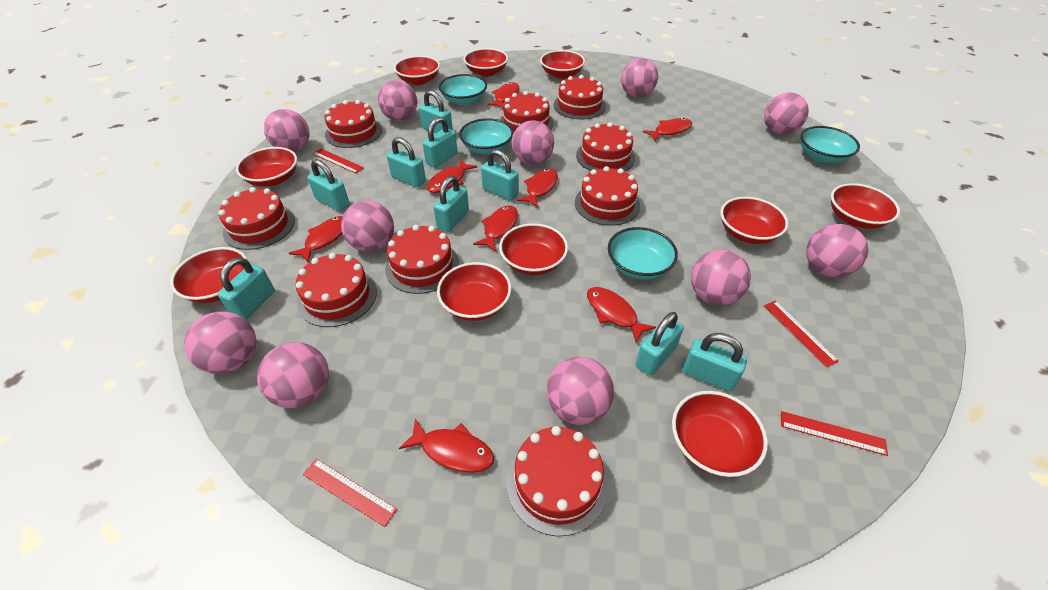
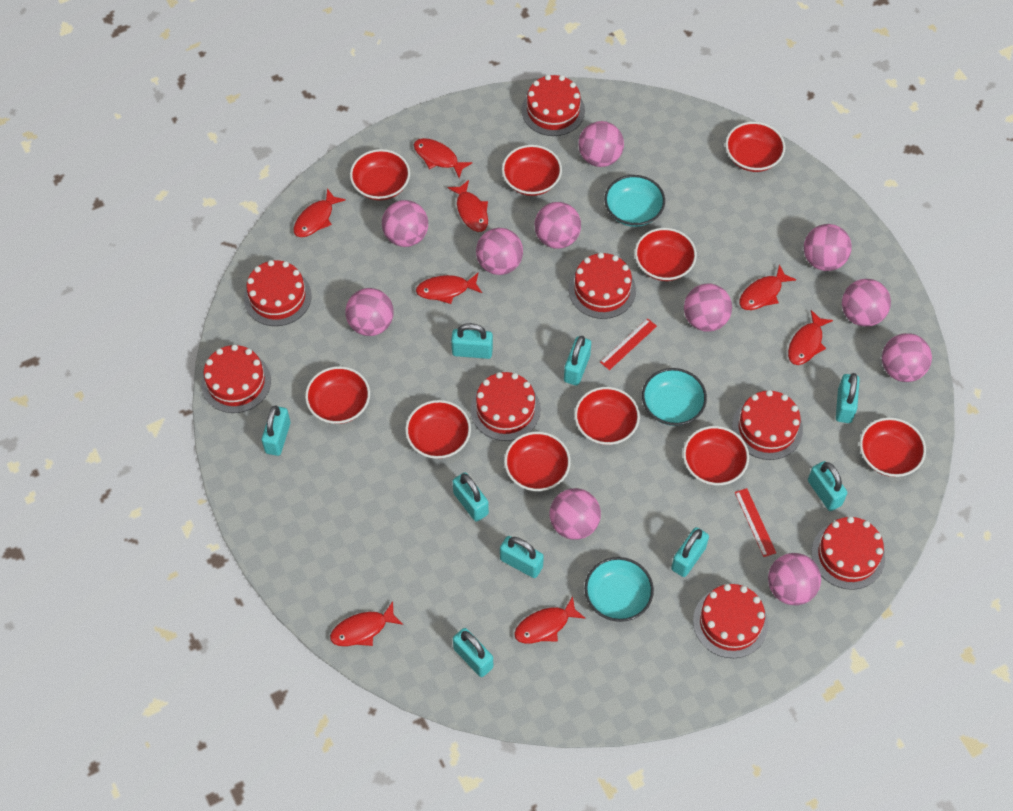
red cake: 9 -> 8
red ruler: 4 -> 2
turquoise bowl: 4 -> 3

